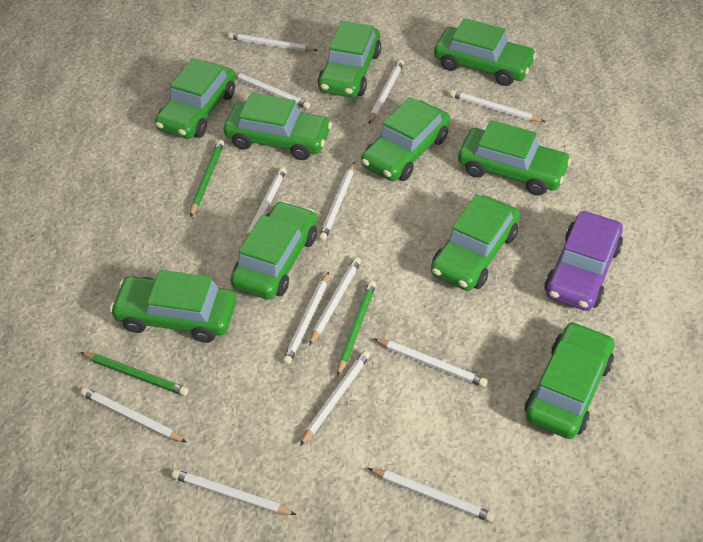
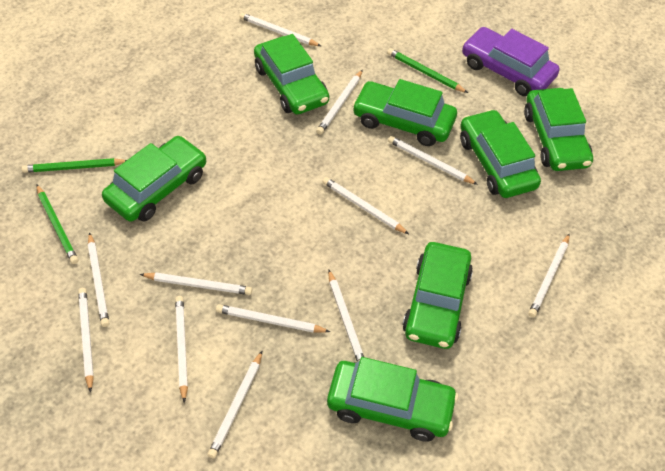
green car: 10 -> 7
white pencil: 13 -> 12

